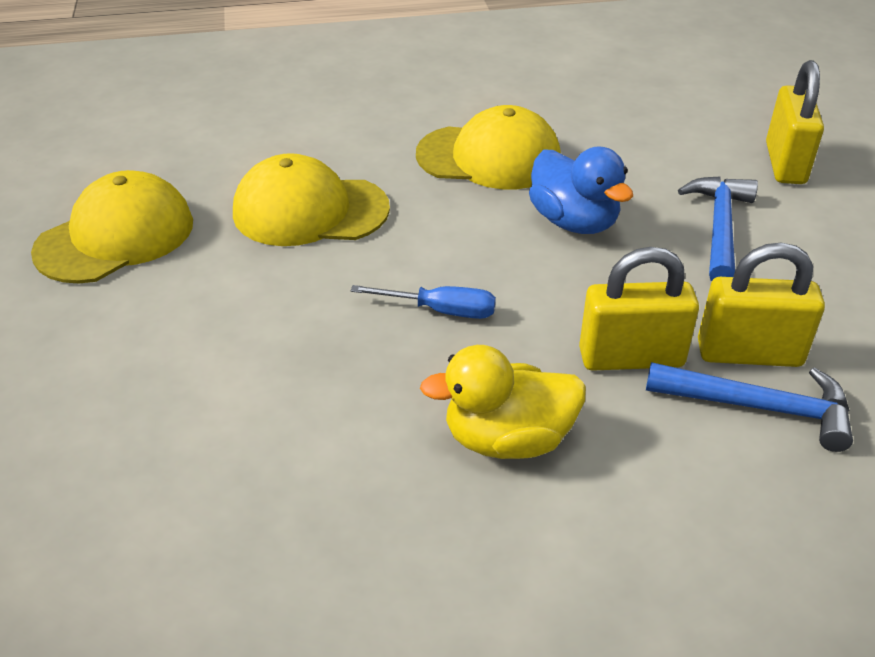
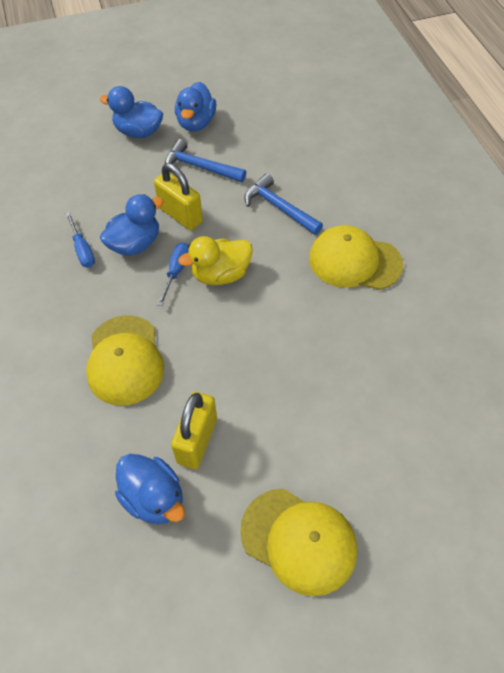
blue duck: 1 -> 4
blue screwdriver: 1 -> 2
yellow padlock: 3 -> 2

